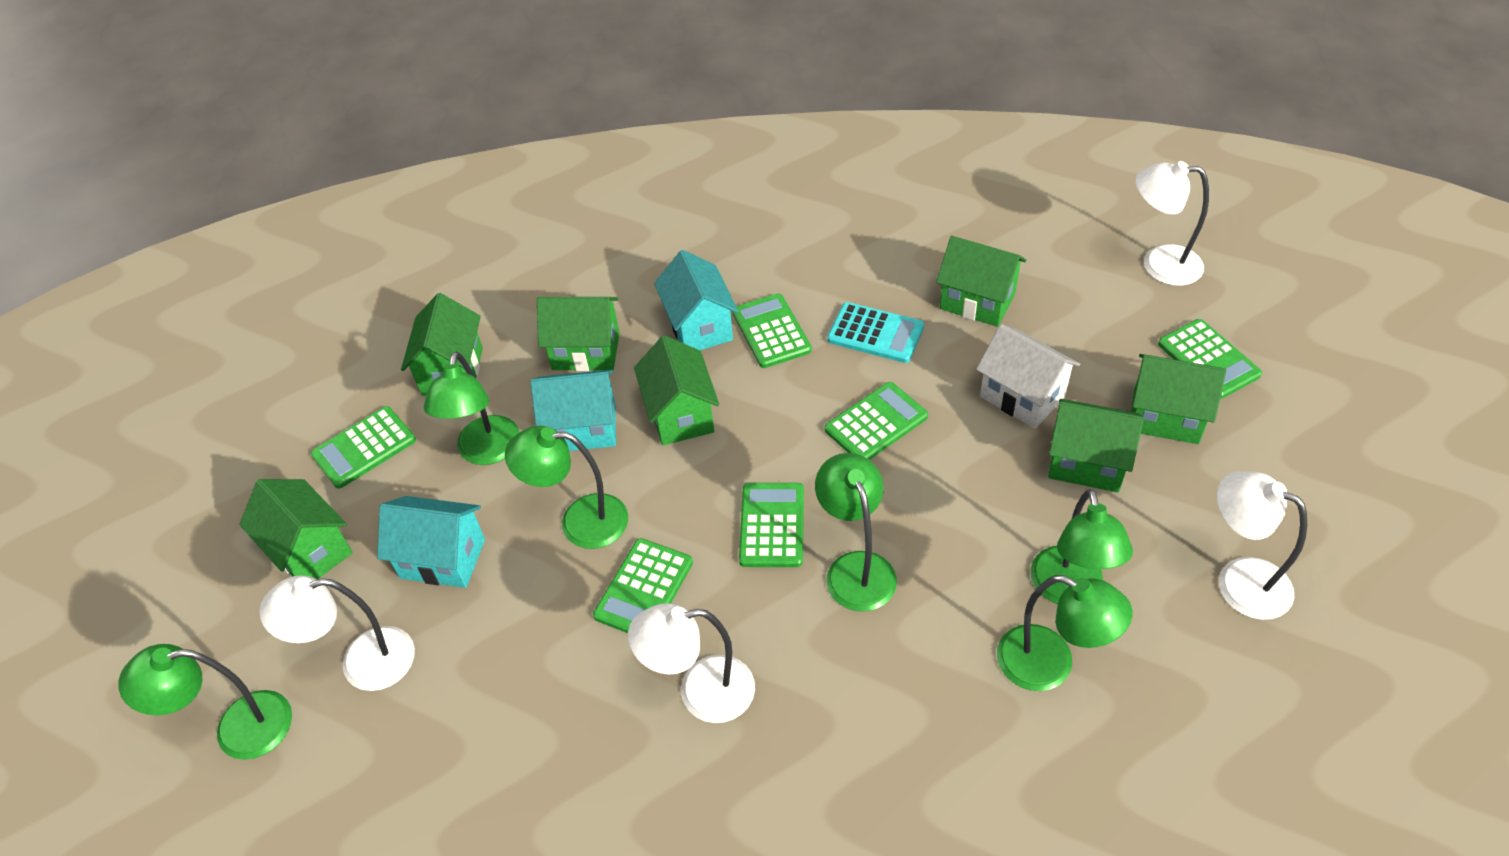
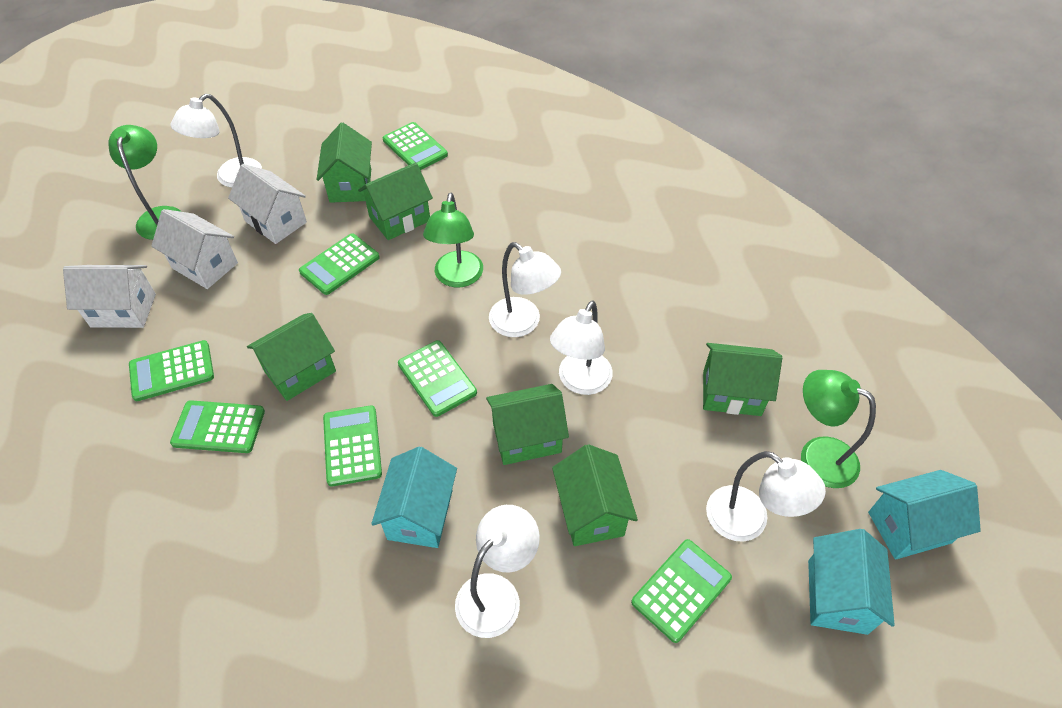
green calculator: 6 -> 7
green house: 7 -> 6
green lamp: 6 -> 3
turquoise calculator: 1 -> 0
white house: 1 -> 3
white lamp: 4 -> 5

